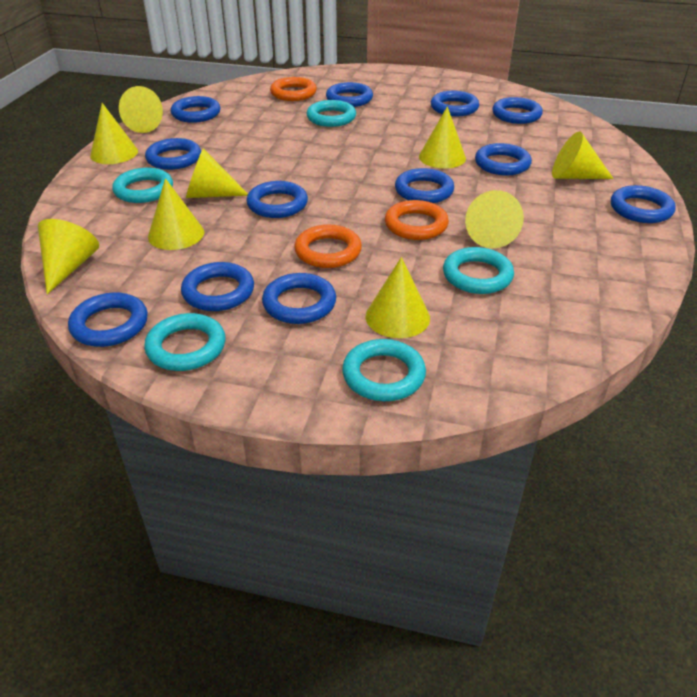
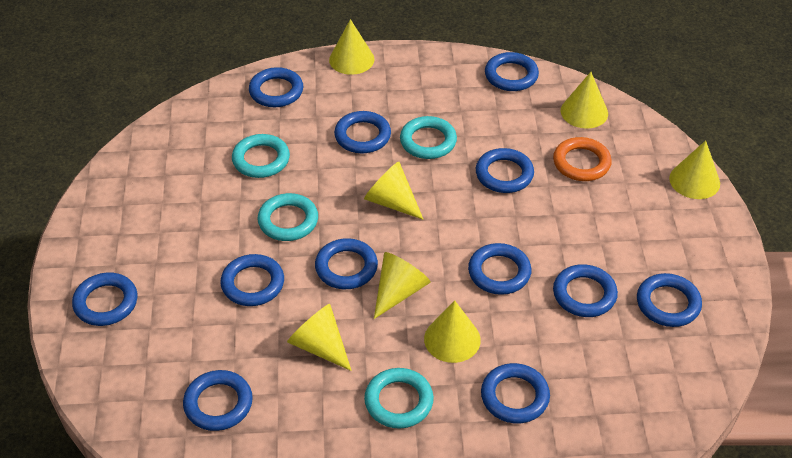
orange ring: 3 -> 1
turquoise ring: 5 -> 4
yellow cone: 9 -> 7

